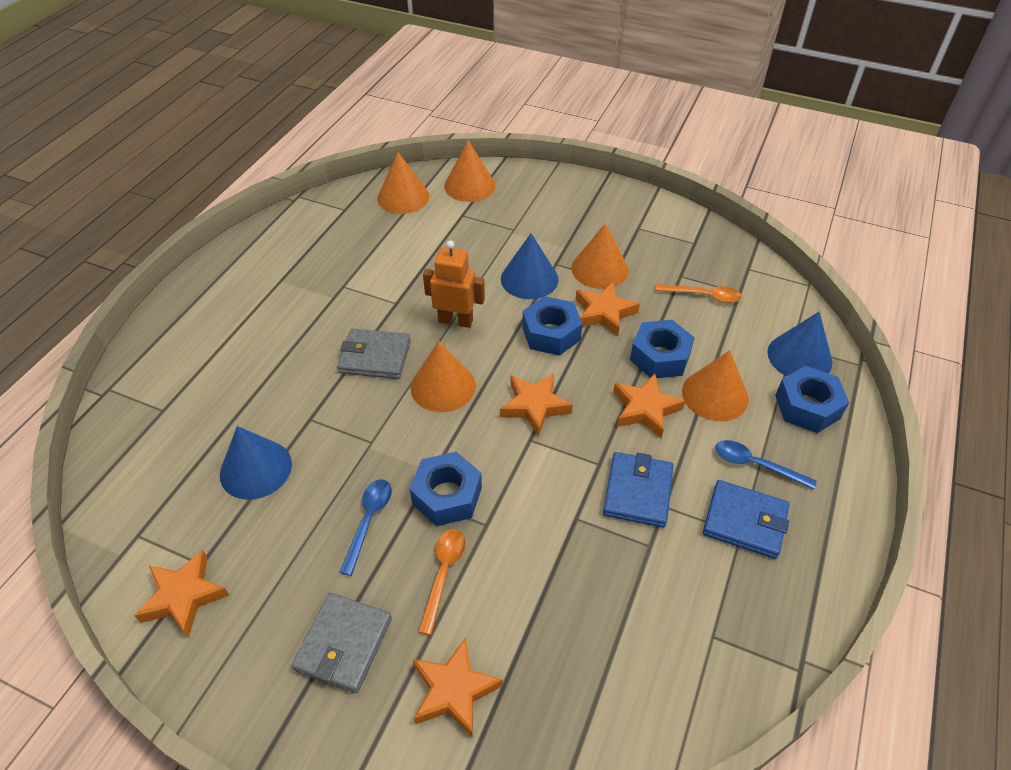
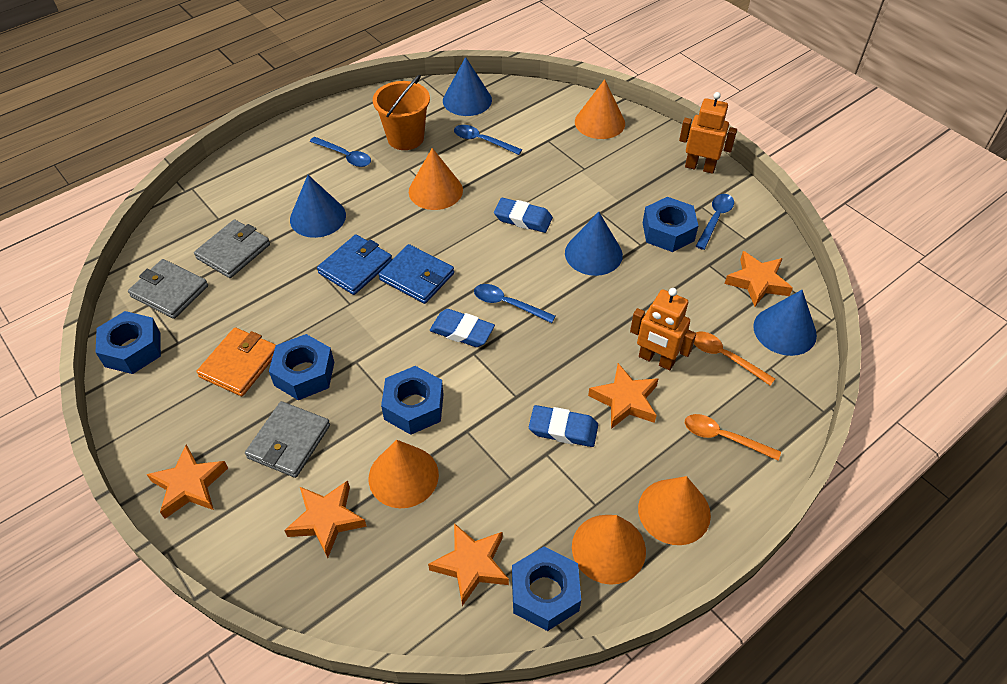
blue cone: 3 -> 4
blue eraser: 0 -> 3
blue nut: 4 -> 5
blue spoon: 2 -> 4
grey wallet: 2 -> 3
orange bucket: 0 -> 1
orange robot: 1 -> 2
orange wallet: 0 -> 1

